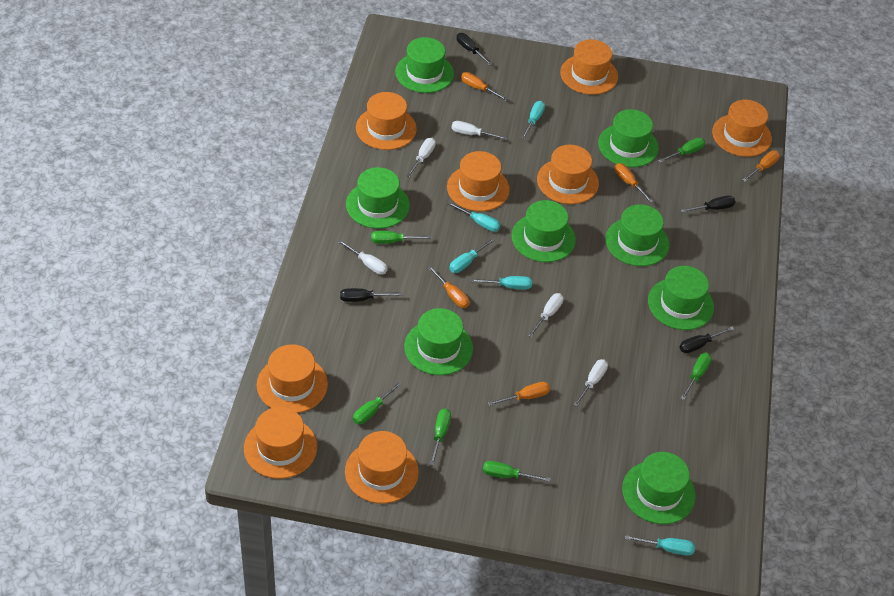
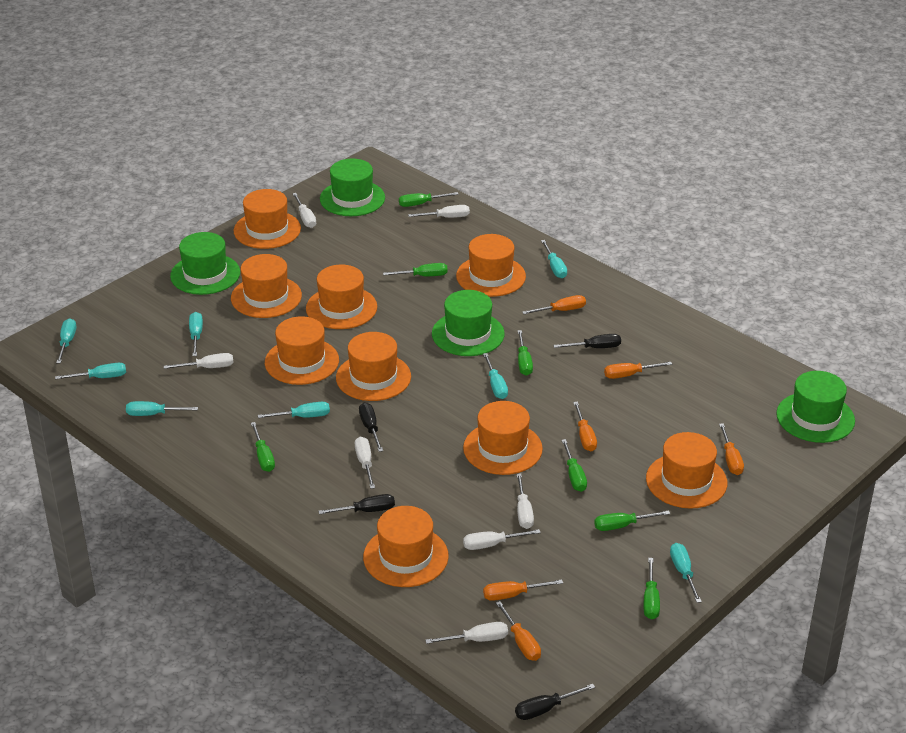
green hat: 8 -> 4
green screwdriver: 6 -> 7
orange hat: 8 -> 9
orange screwdriver: 5 -> 6
turquoise screwdriver: 5 -> 8
white screwdriver: 5 -> 7

